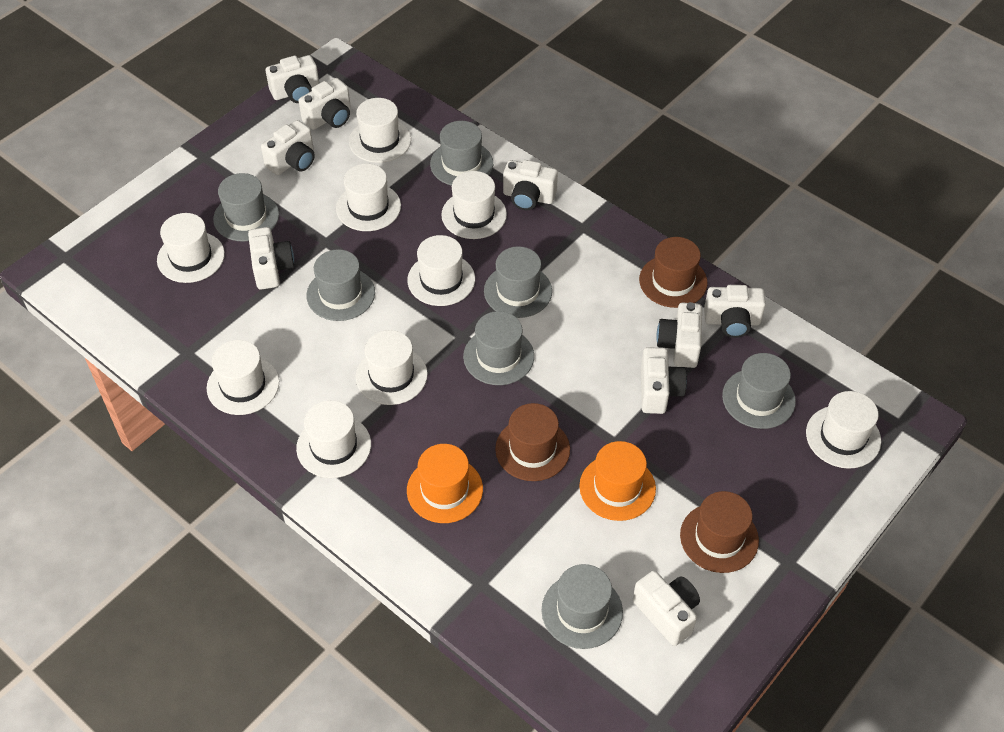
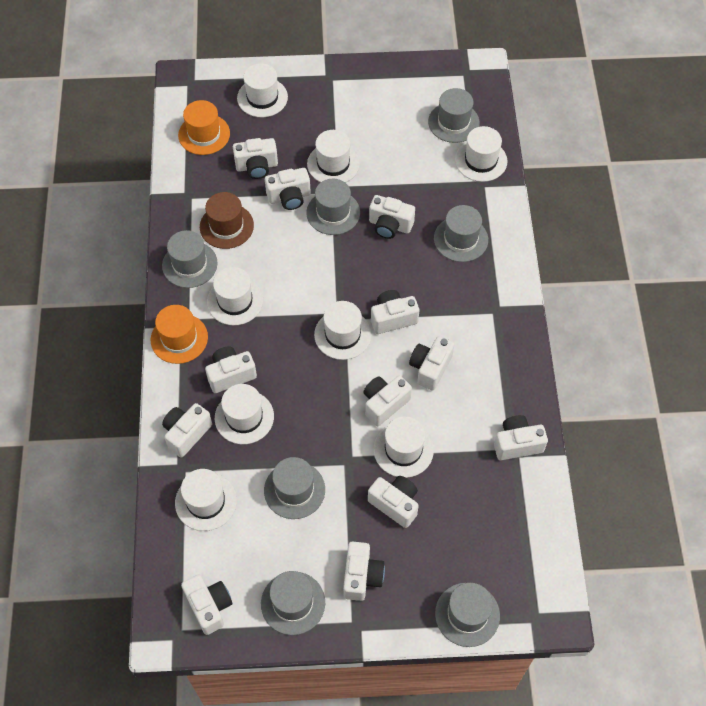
brown hat: 3 -> 1
white camera: 9 -> 12
white hat: 9 -> 8

